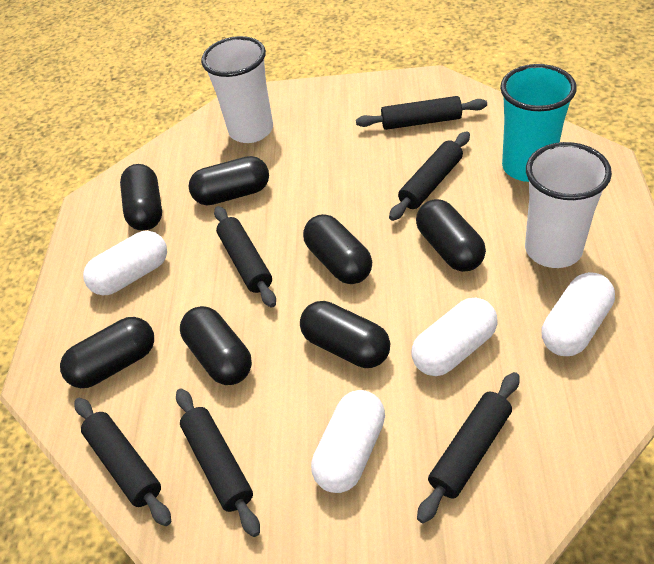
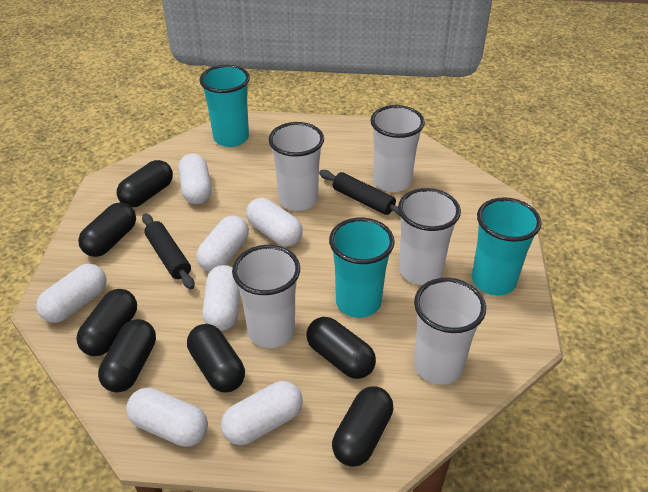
black rolling pin: 6 -> 2
turquoise cup: 1 -> 3
white capsule: 4 -> 7
white cup: 2 -> 5

